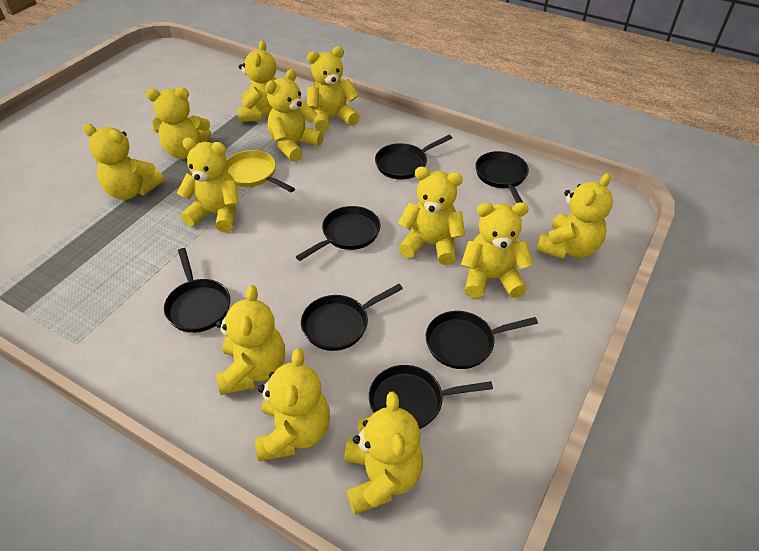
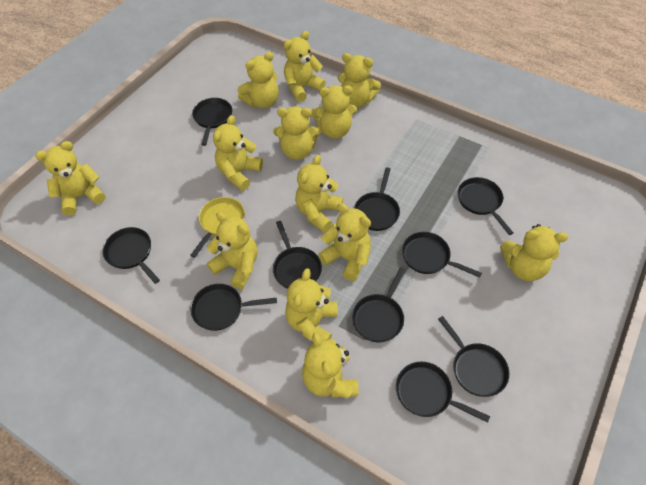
black pan: 7 -> 10
yellow teddy bear: 12 -> 13

